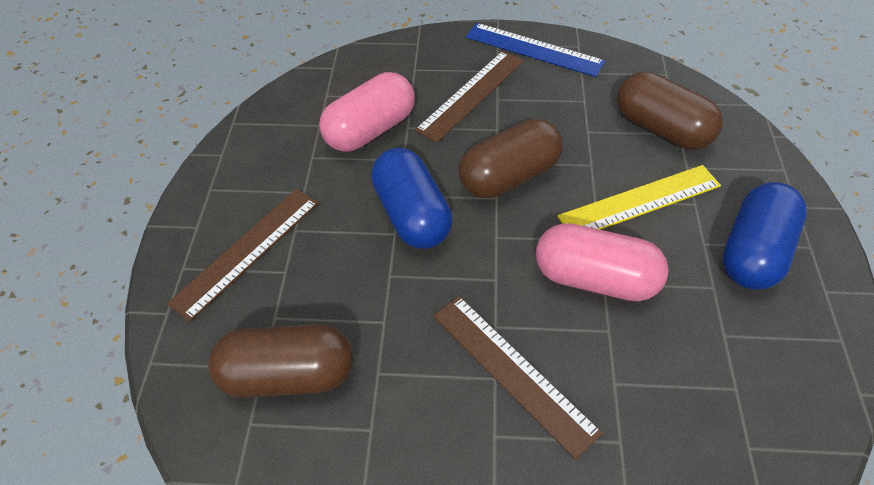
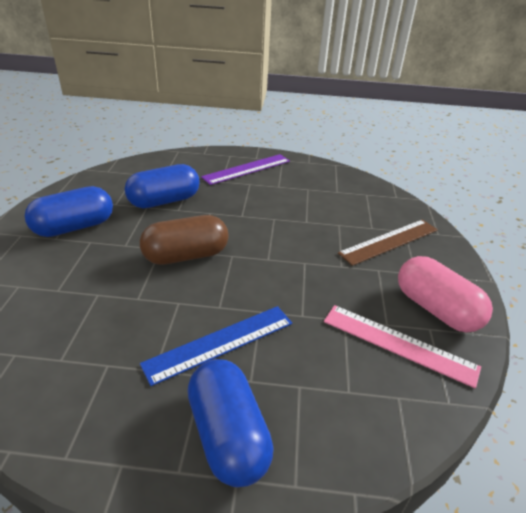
blue capsule: 2 -> 3
brown capsule: 3 -> 1
brown ruler: 3 -> 1
pink capsule: 2 -> 1
pink ruler: 0 -> 1
purple ruler: 0 -> 1
yellow ruler: 1 -> 0

